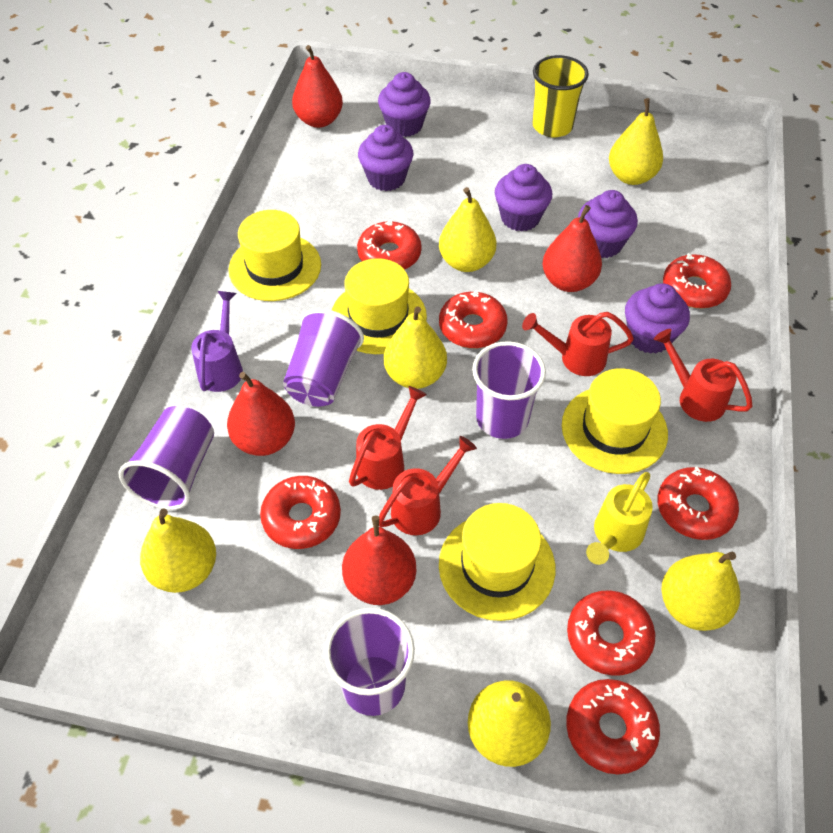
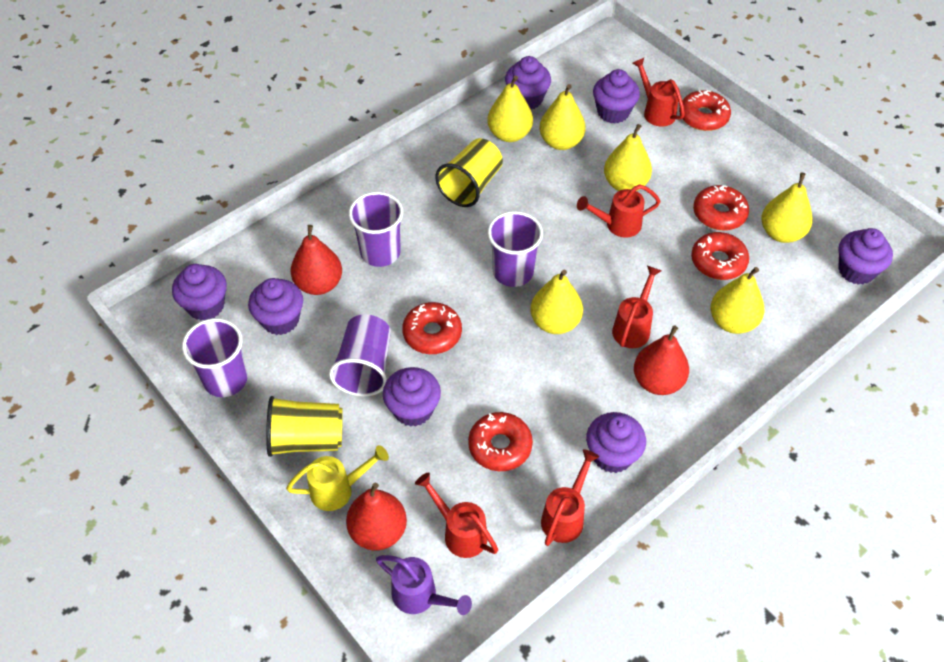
purple cupcake: 5 -> 7
red donut: 7 -> 5
red pear: 4 -> 3
red watering can: 4 -> 5
yellow cup: 1 -> 2
yellow hat: 4 -> 0

